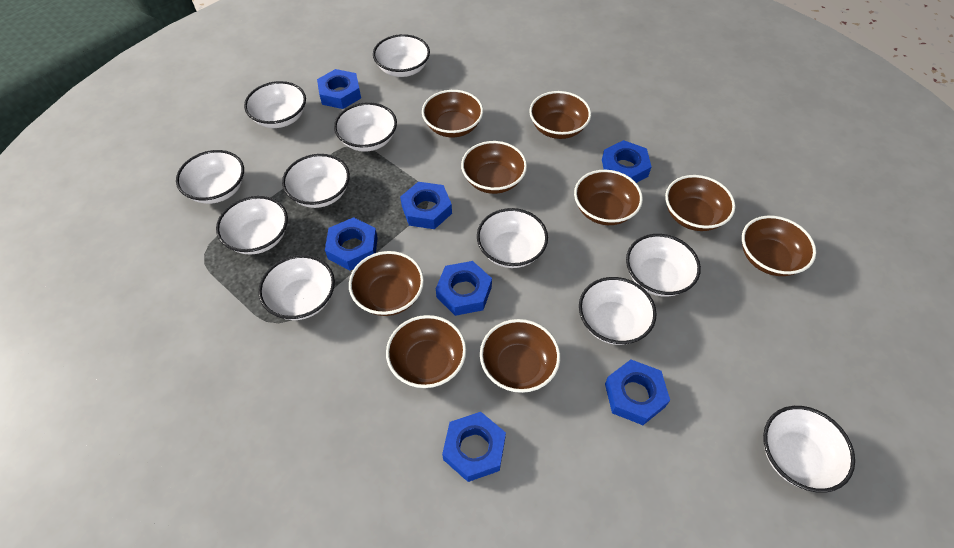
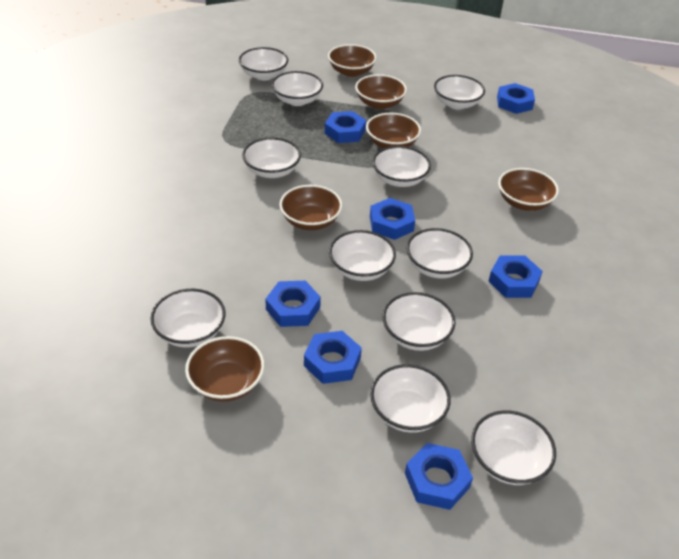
brown bowl: 9 -> 6

